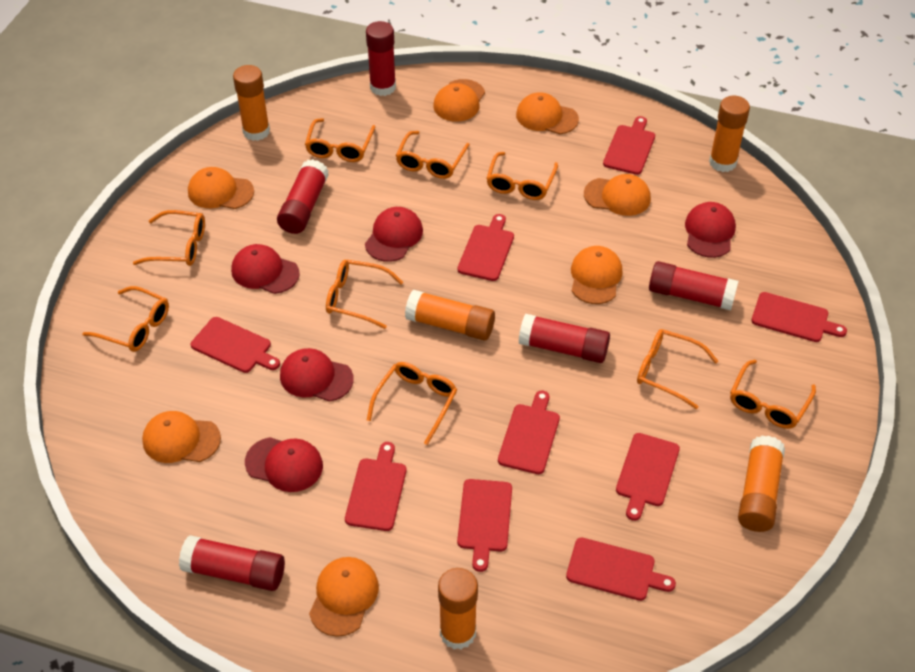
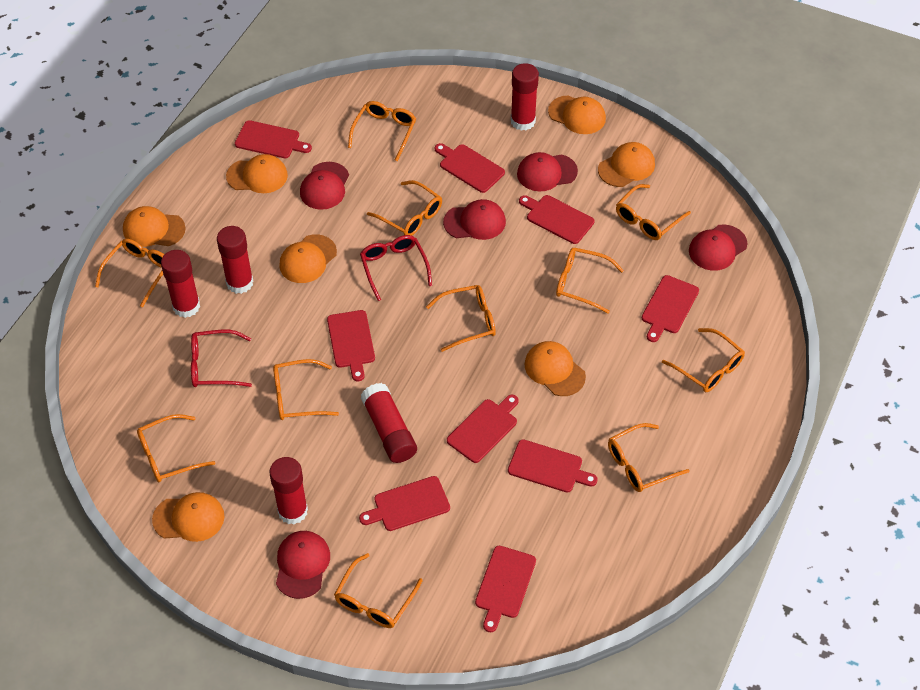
orange glasses: 9 -> 11
orange glue stick: 5 -> 0
red glasses: 0 -> 2

